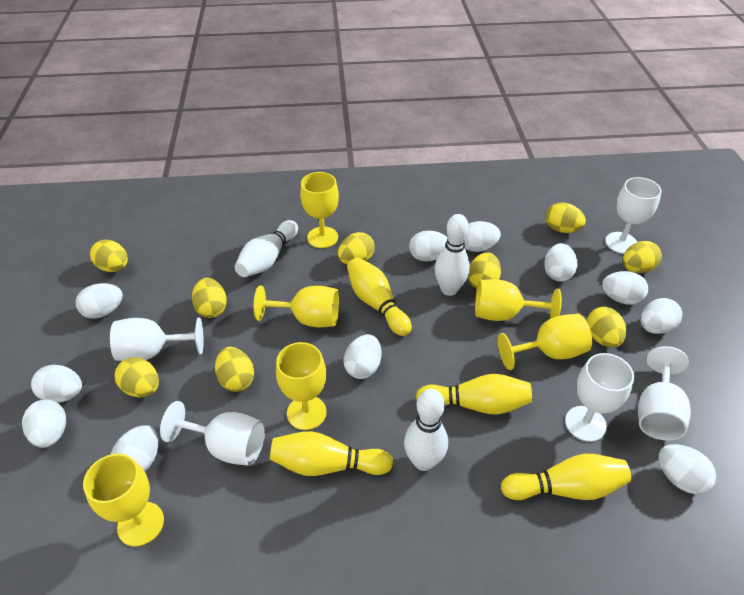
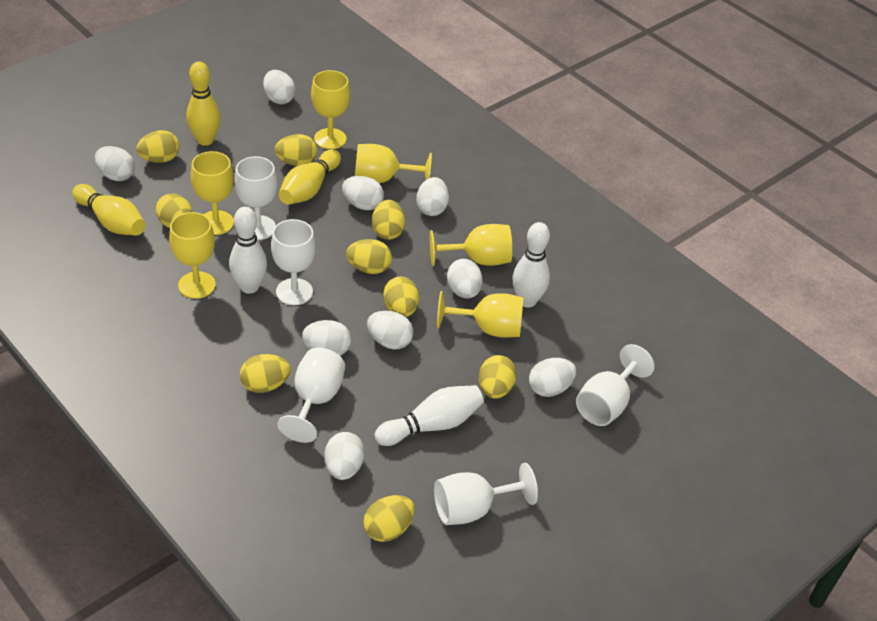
white egg: 11 -> 9
yellow bowling pin: 4 -> 3

